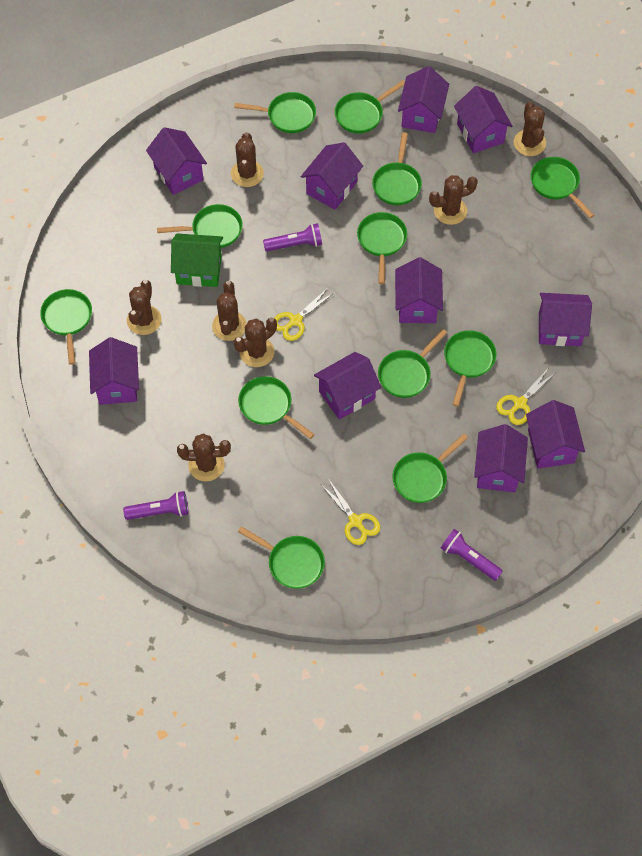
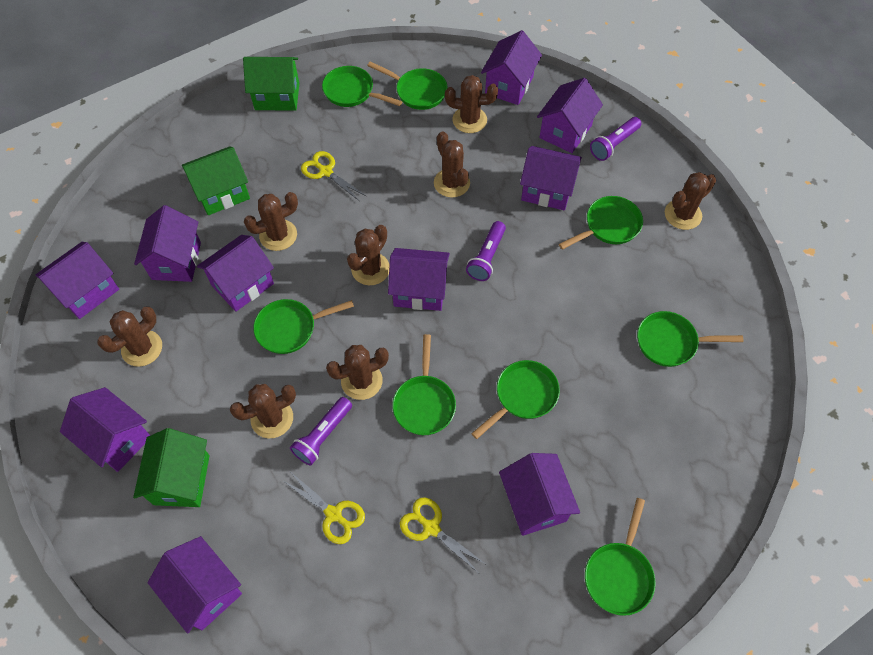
brown cactus: 7 -> 8
green house: 1 -> 3
green pan: 12 -> 8

